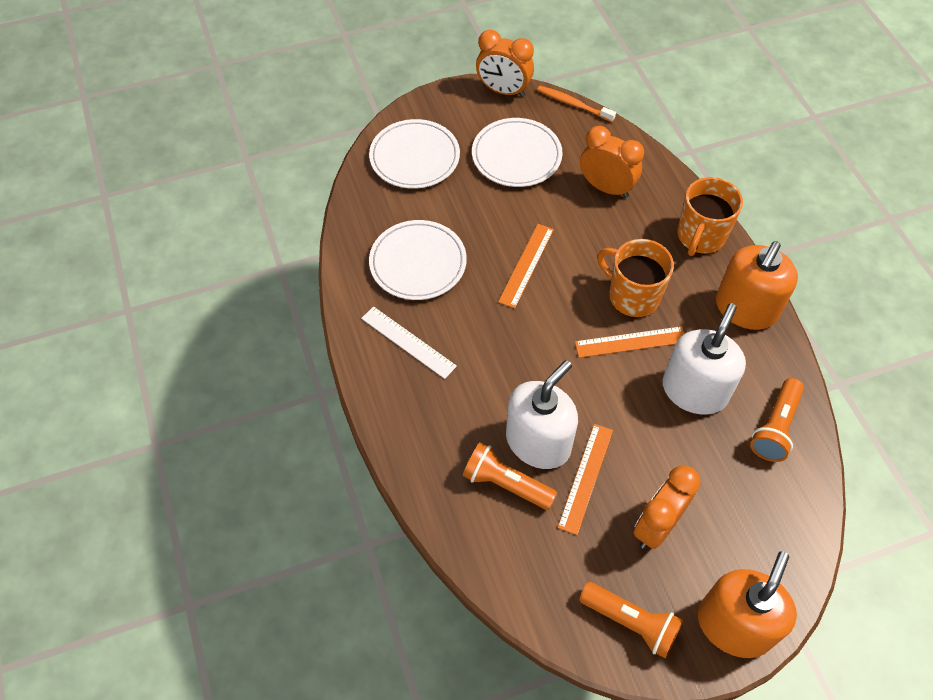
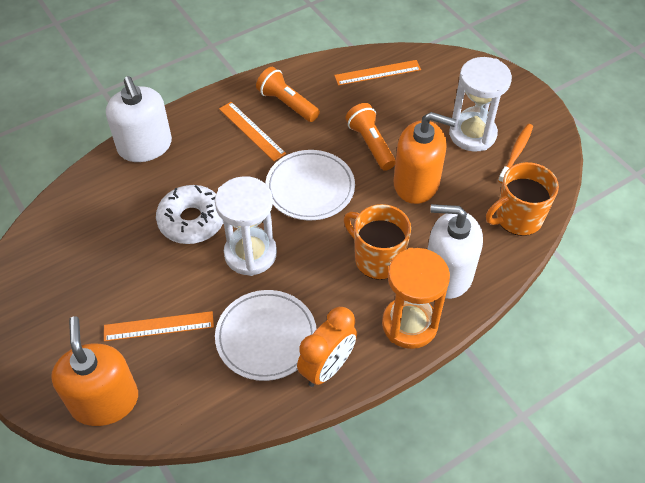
orange clock: 3 -> 1
orange flashlight: 3 -> 2
orange hourglass: 0 -> 1
white donut: 0 -> 1
white hourglass: 0 -> 2
white plate: 3 -> 2
white ruler: 1 -> 0

